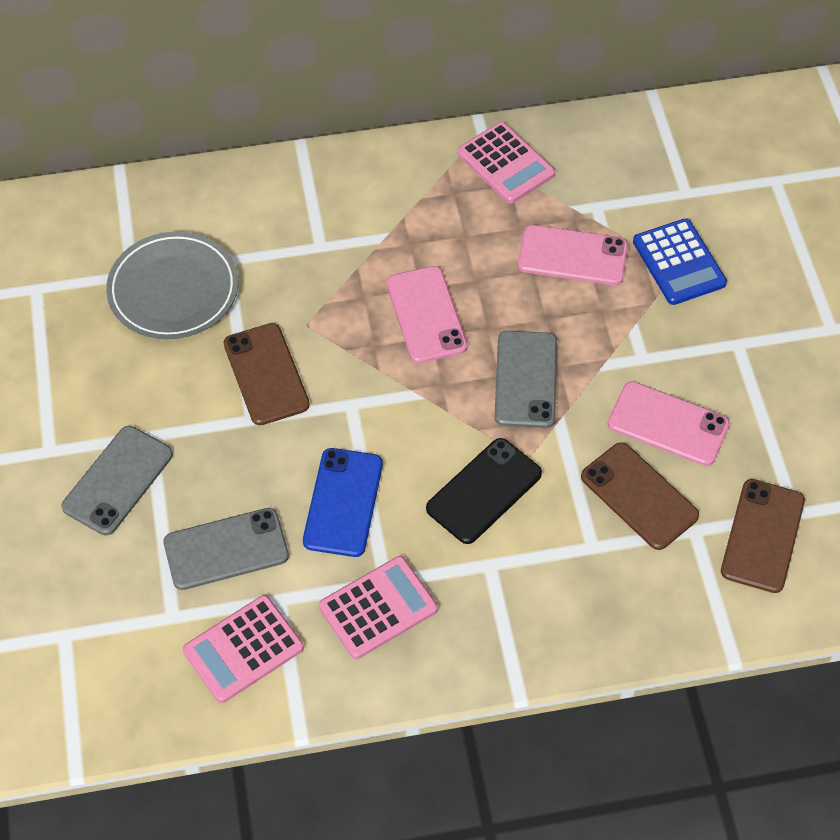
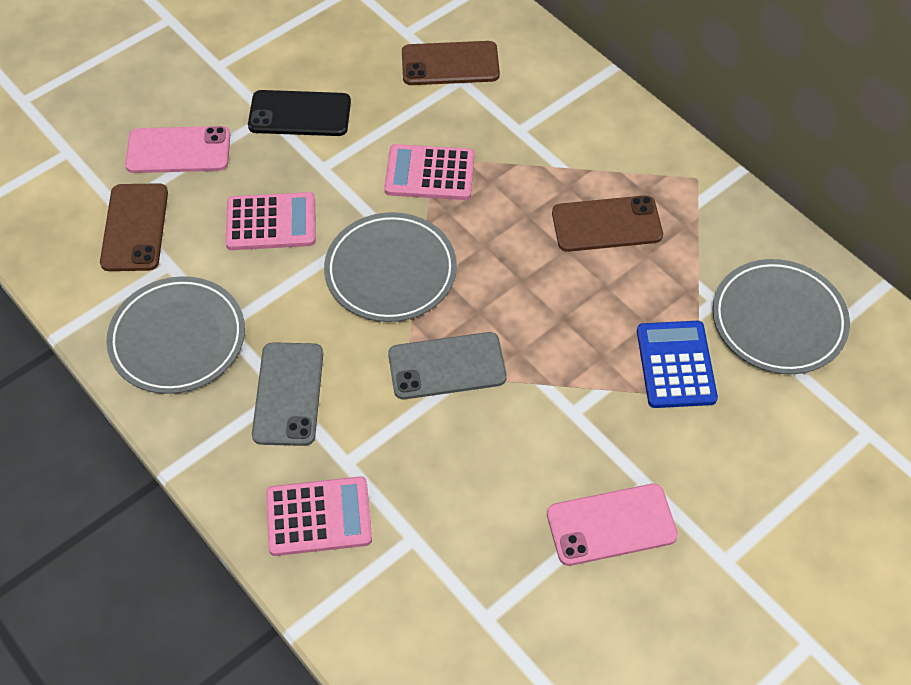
blue phone: 1 -> 0
grey phone: 3 -> 2
grey plate: 1 -> 3
pink phone: 3 -> 2

